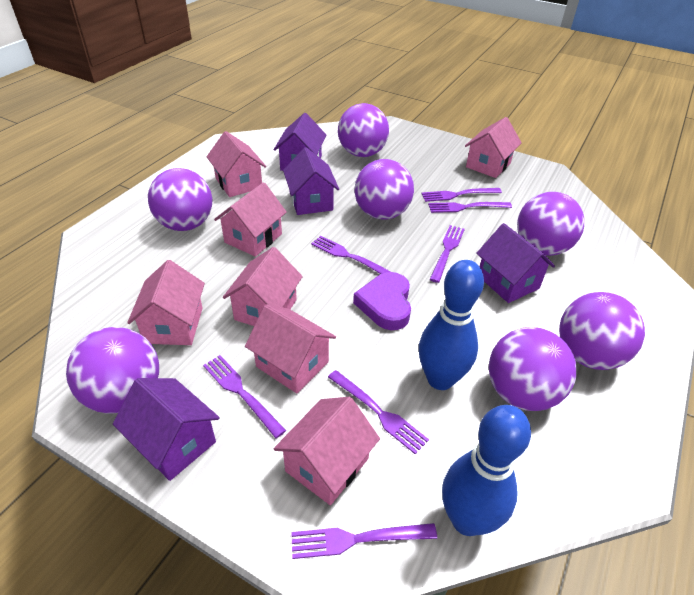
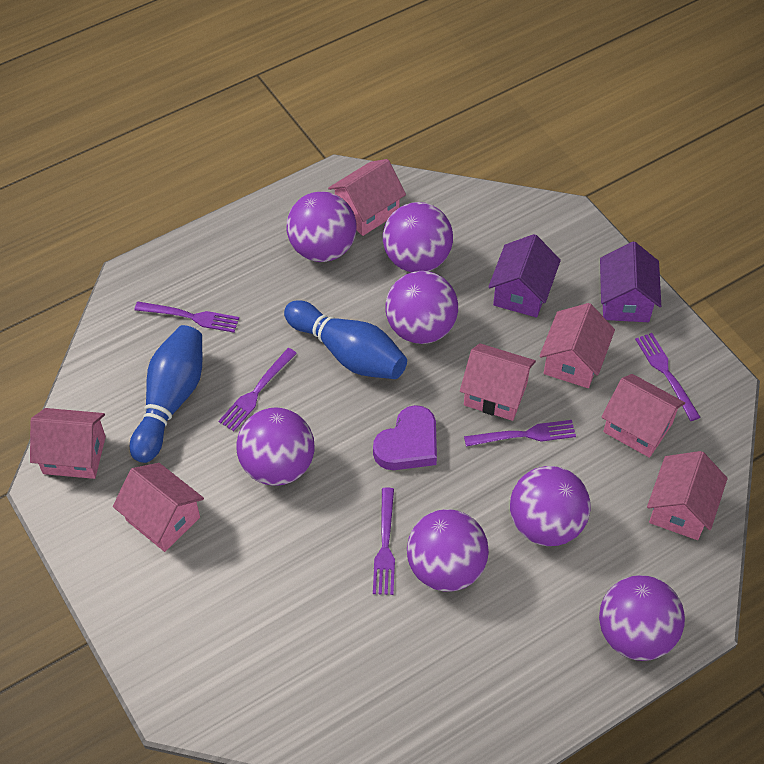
purple fork: 7 -> 5
purple house: 4 -> 2

